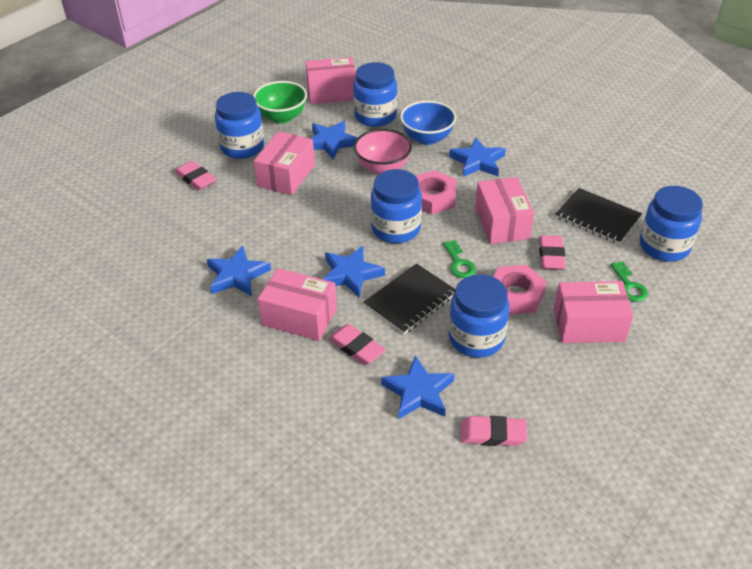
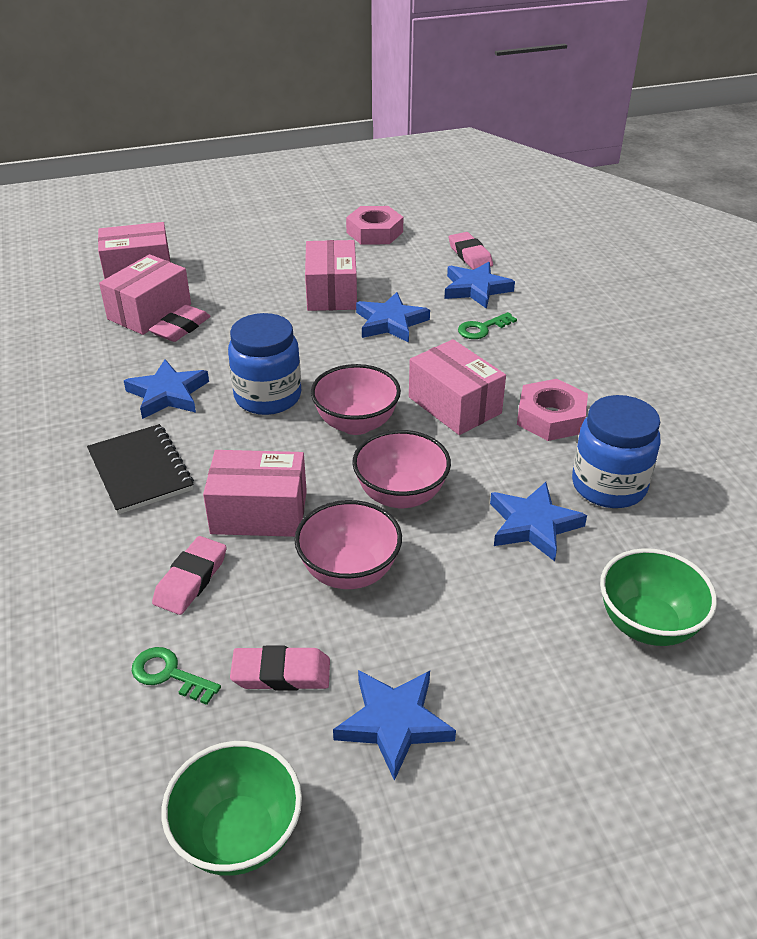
black notebook: 2 -> 1
blue bowl: 1 -> 0
blue jar: 5 -> 2
green bowl: 1 -> 2
pink bowl: 1 -> 3

